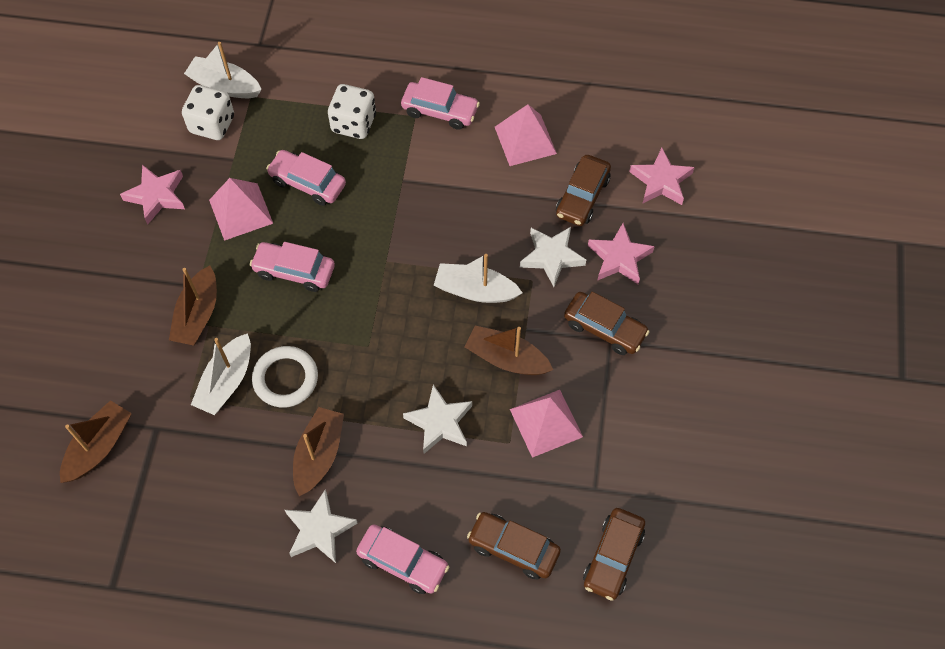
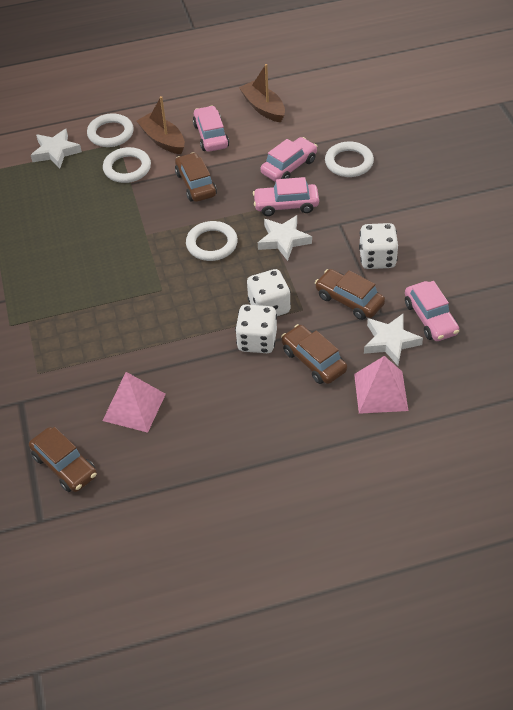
brown boat: 4 -> 2
pink pyramid: 3 -> 2
pink star: 3 -> 0
white boat: 3 -> 0
white dice: 2 -> 3
white ring: 1 -> 4

